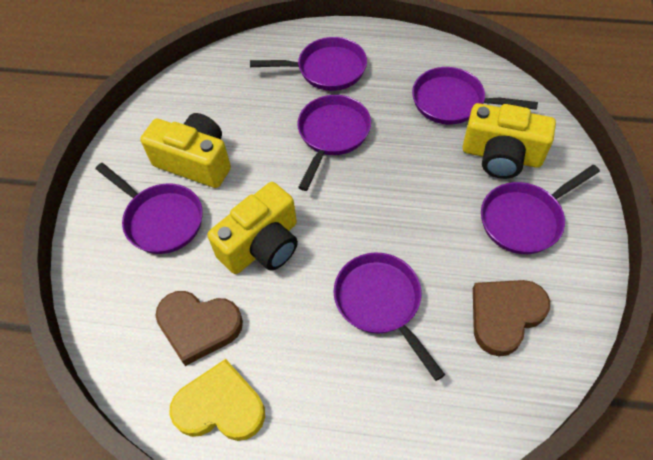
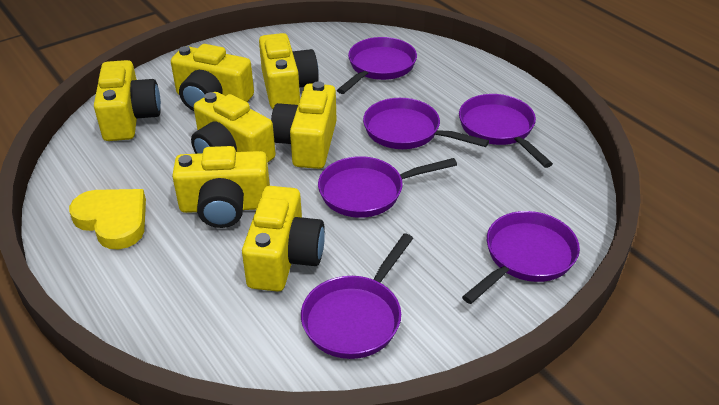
brown heart: 2 -> 0
yellow camera: 3 -> 7

